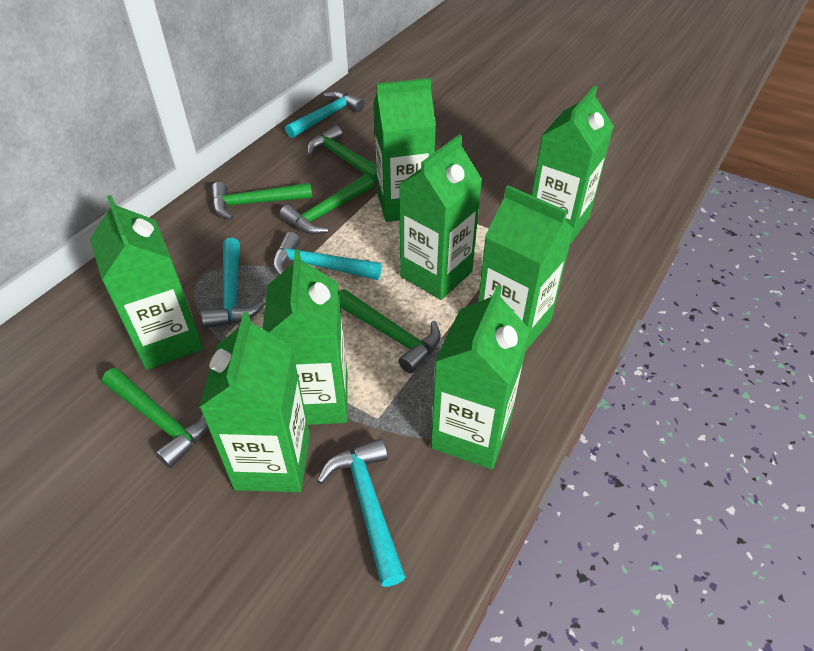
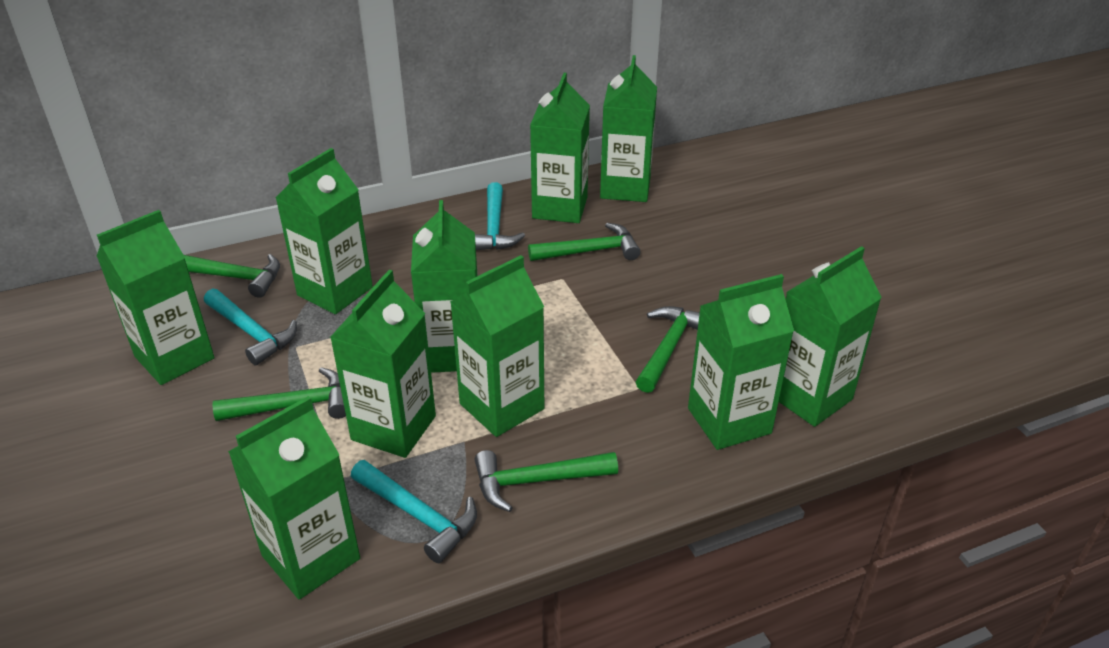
green carton: 8 -> 10
turquoise hammer: 4 -> 3

